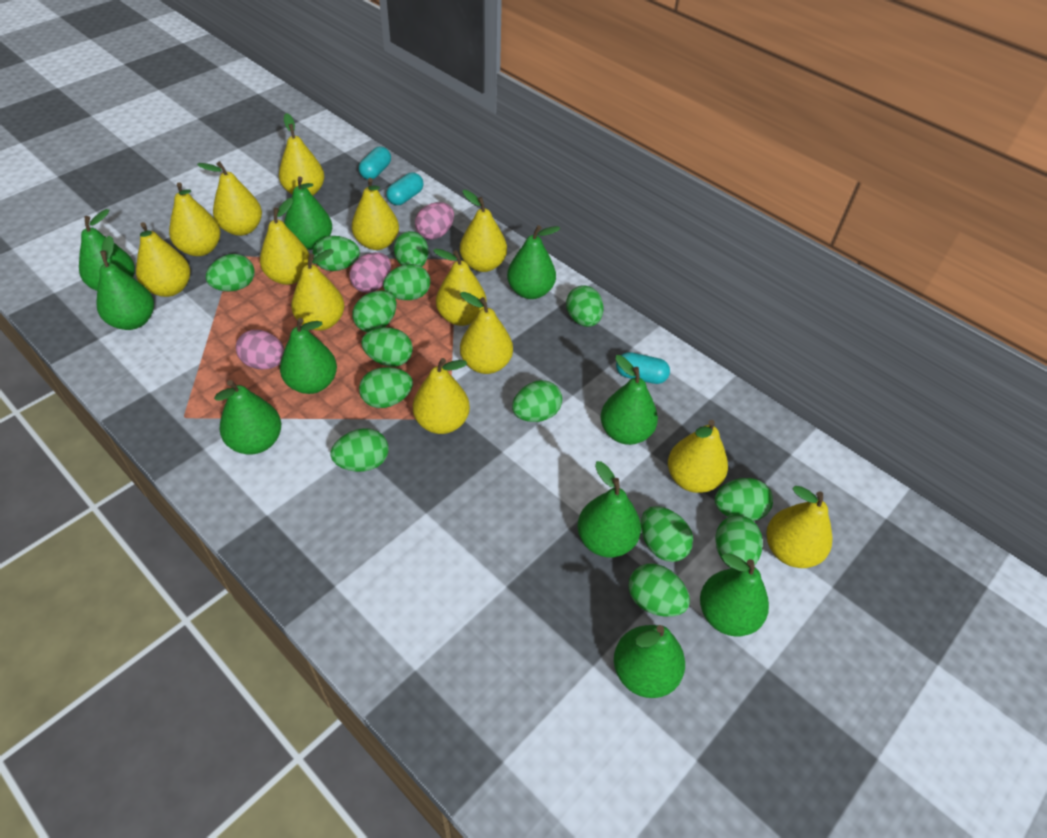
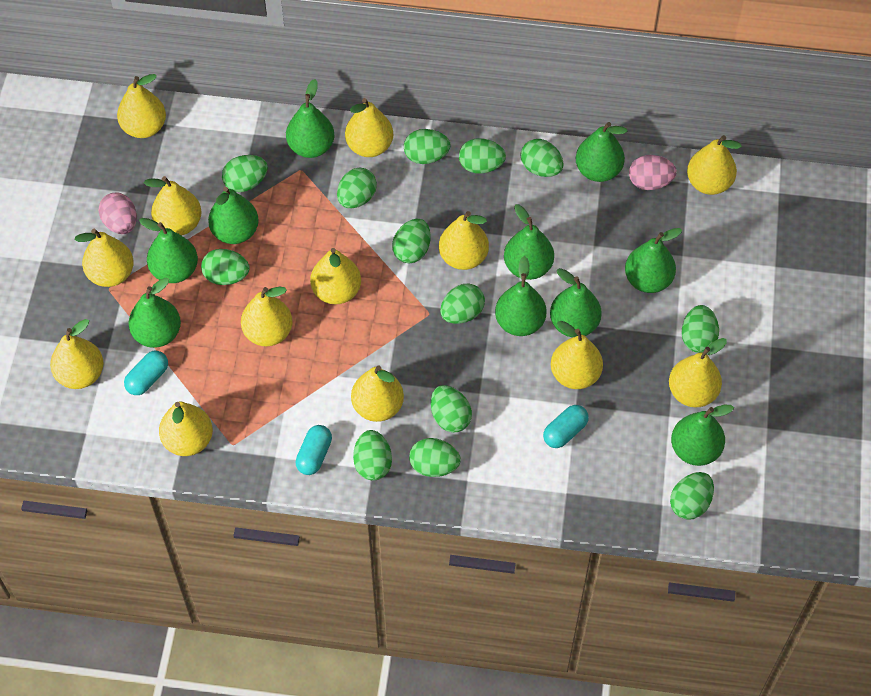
green egg: 14 -> 13
pink egg: 3 -> 2

